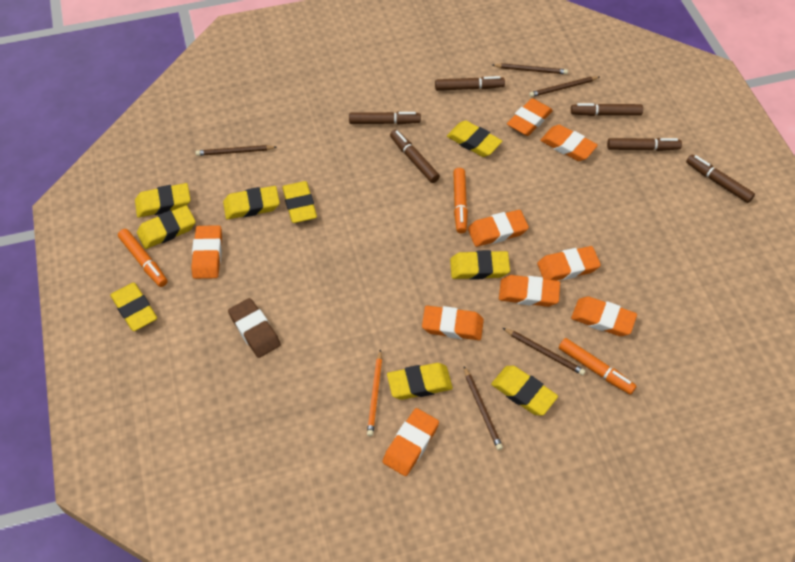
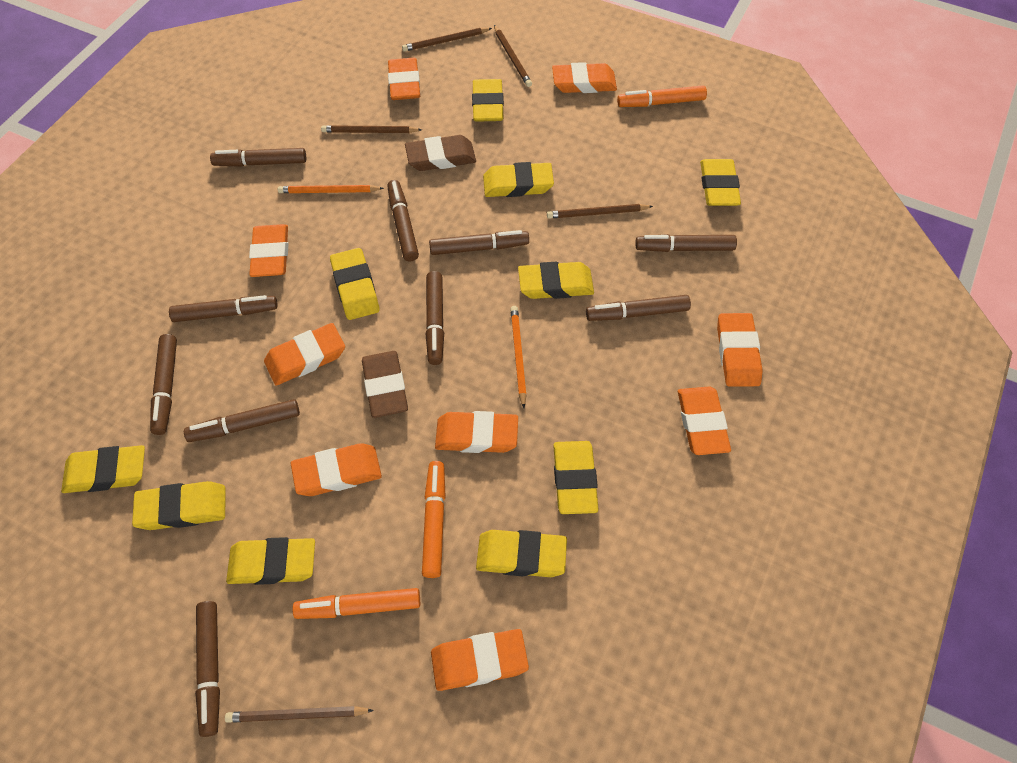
brown eraser: 1 -> 2
brown marker: 6 -> 10
orange pencil: 1 -> 2
yellow eraser: 9 -> 10

